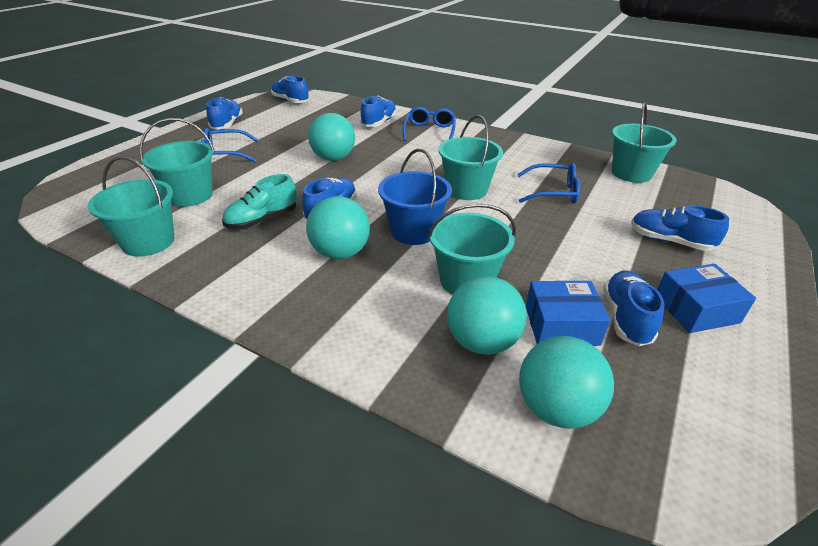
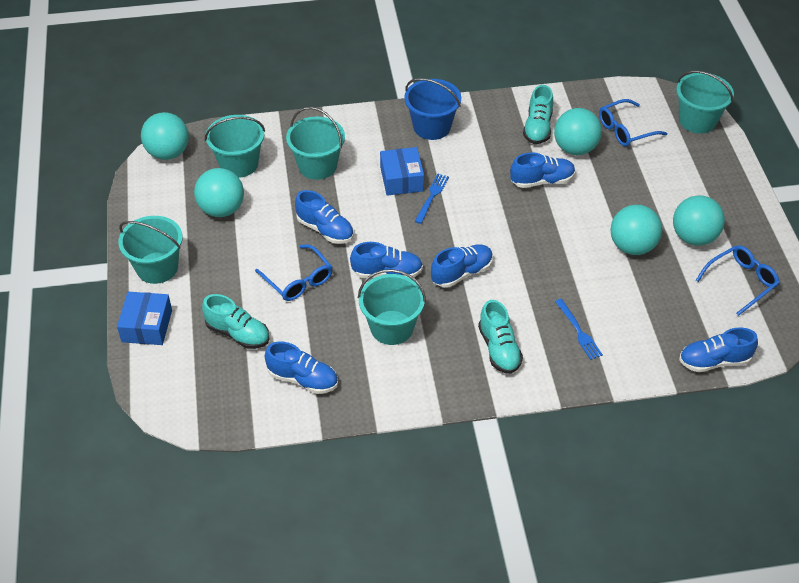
blue fork: 0 -> 2
turquoise ball: 4 -> 5
turquoise shoe: 1 -> 3

